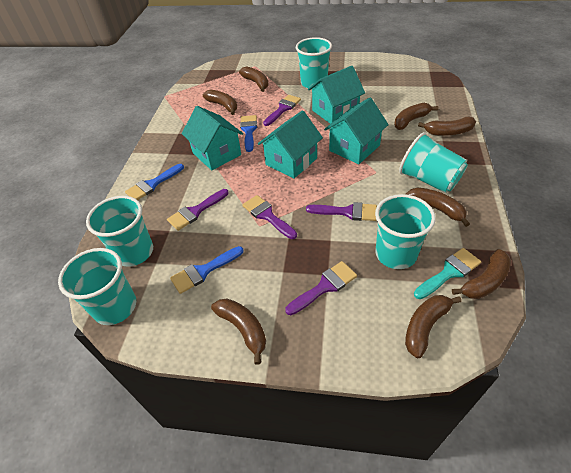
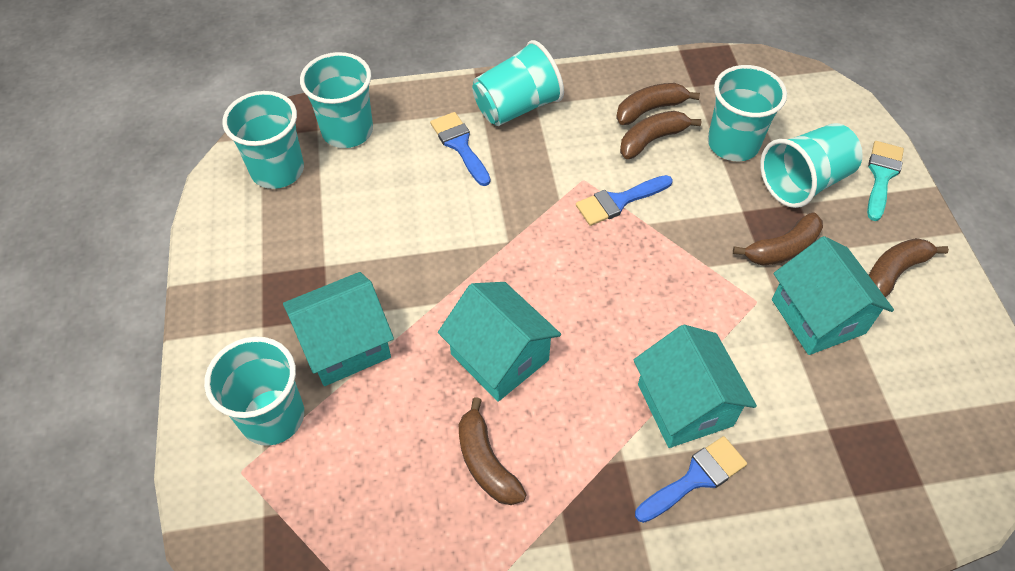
brown banana: 8 -> 5
purple brush: 5 -> 0
turquoise cup: 5 -> 6

